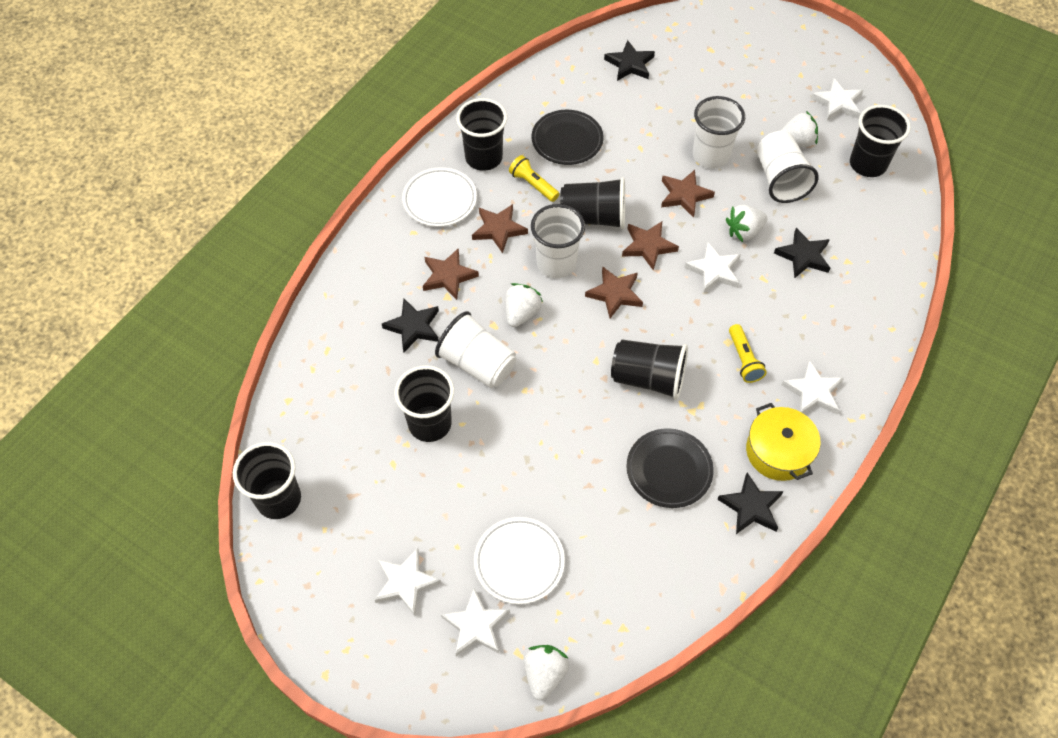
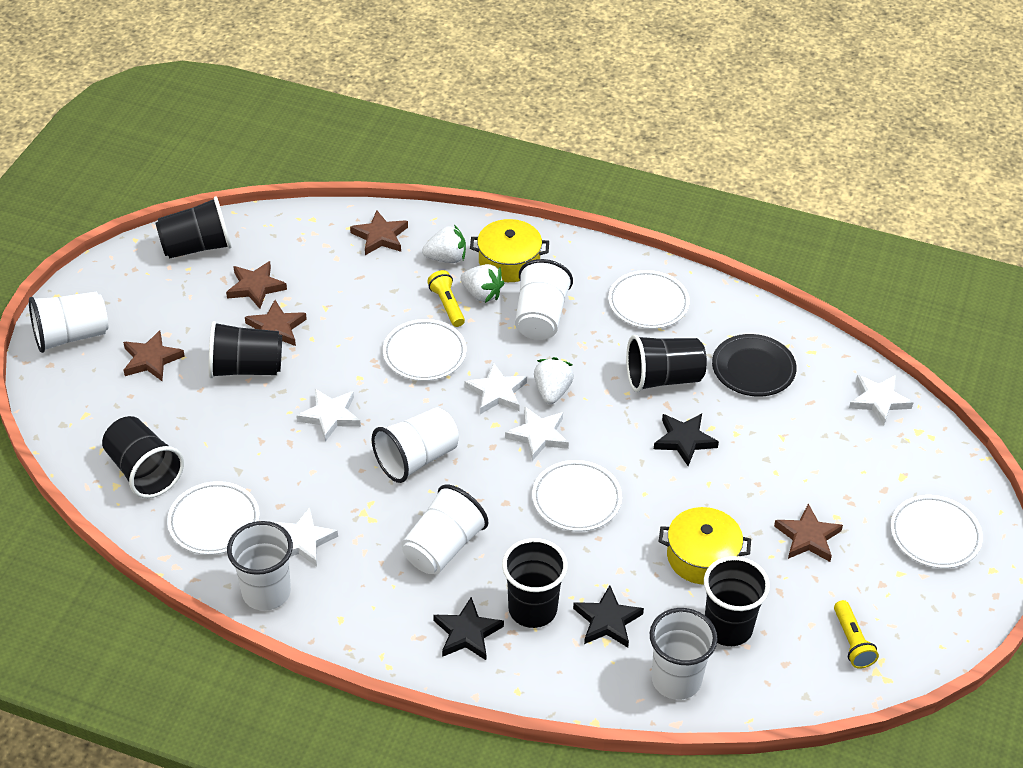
black plate: 2 -> 1
black star: 4 -> 3
white cup: 4 -> 6
white plate: 2 -> 5
white strawberry: 4 -> 3
yellow pot: 1 -> 2

